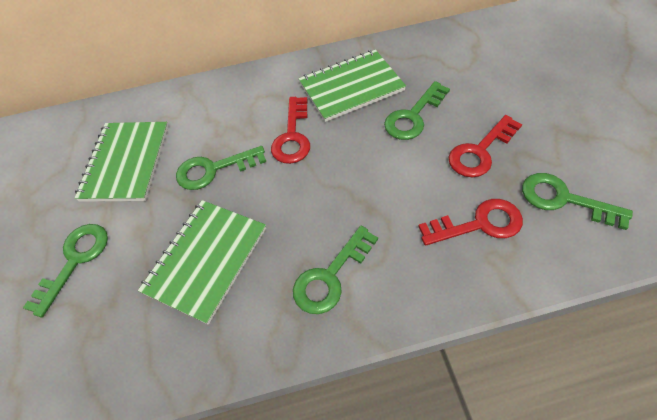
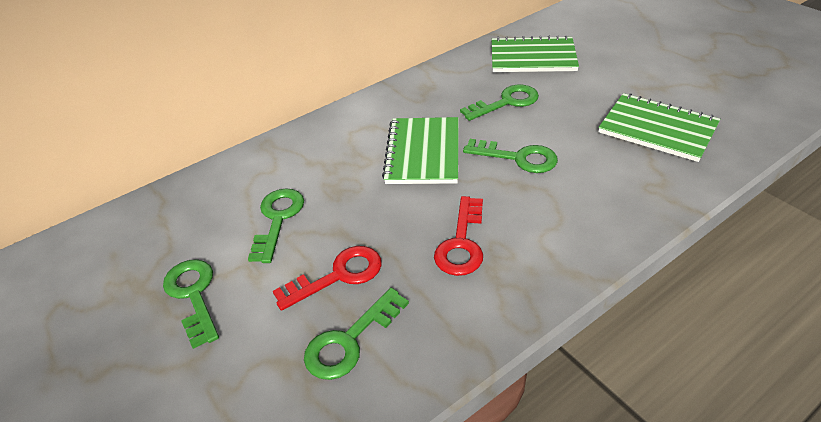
red key: 3 -> 2

